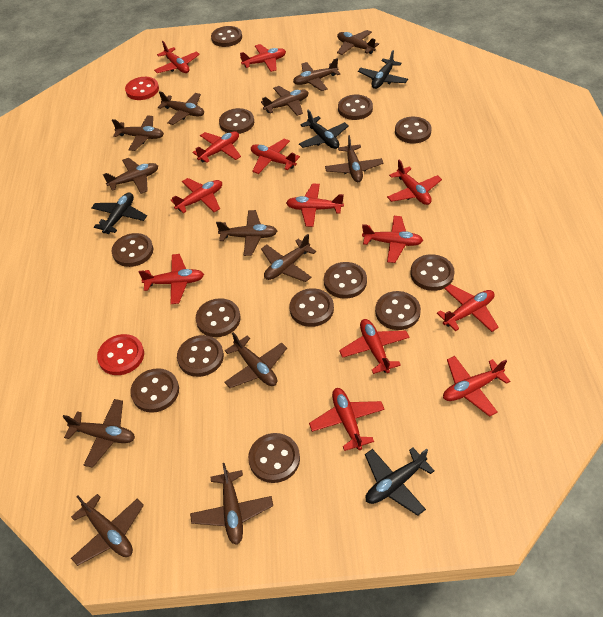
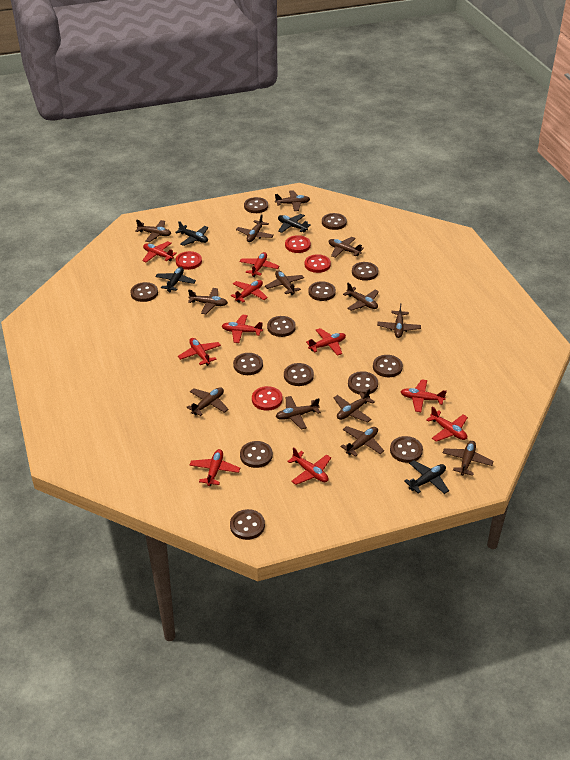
red button: 2 -> 4
red plane: 13 -> 10

